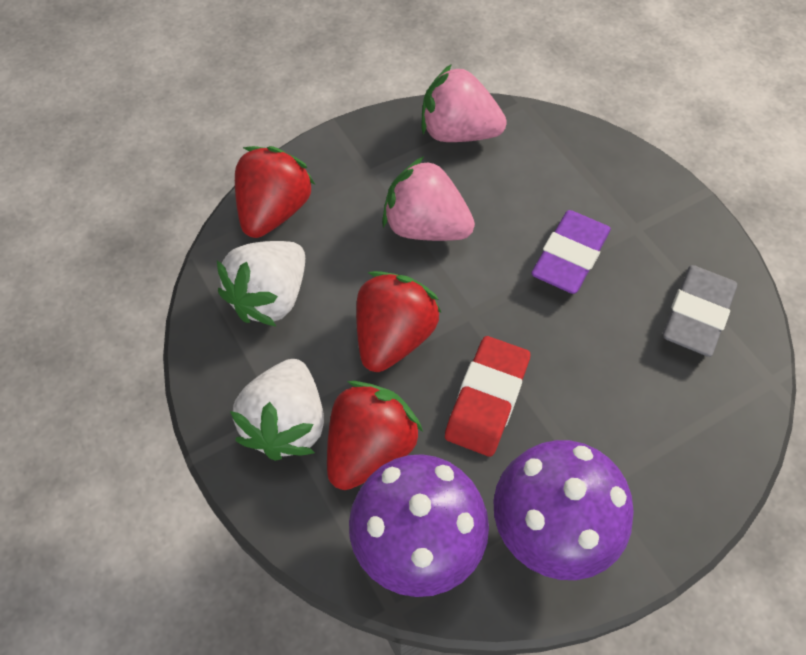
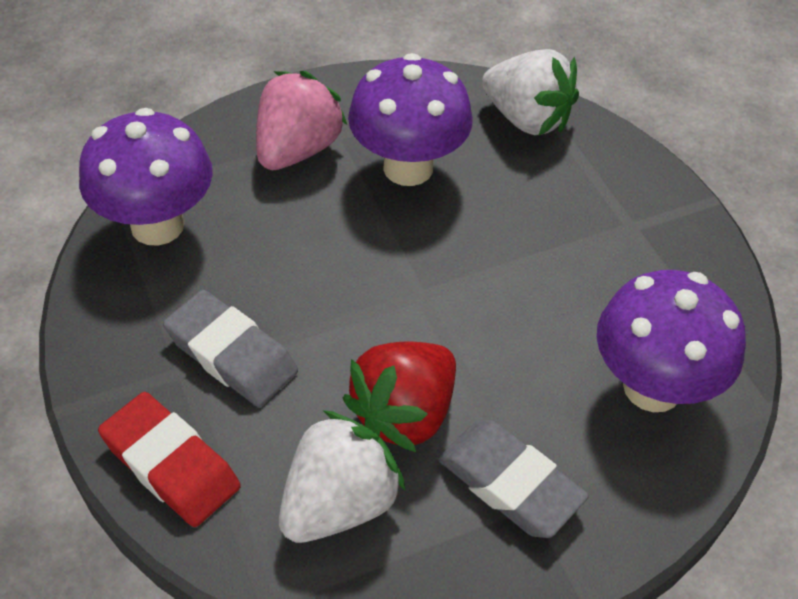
grey eraser: 1 -> 2
pink strawberry: 2 -> 1
purple eraser: 1 -> 0
purple mushroom: 2 -> 3
red strawberry: 3 -> 1

